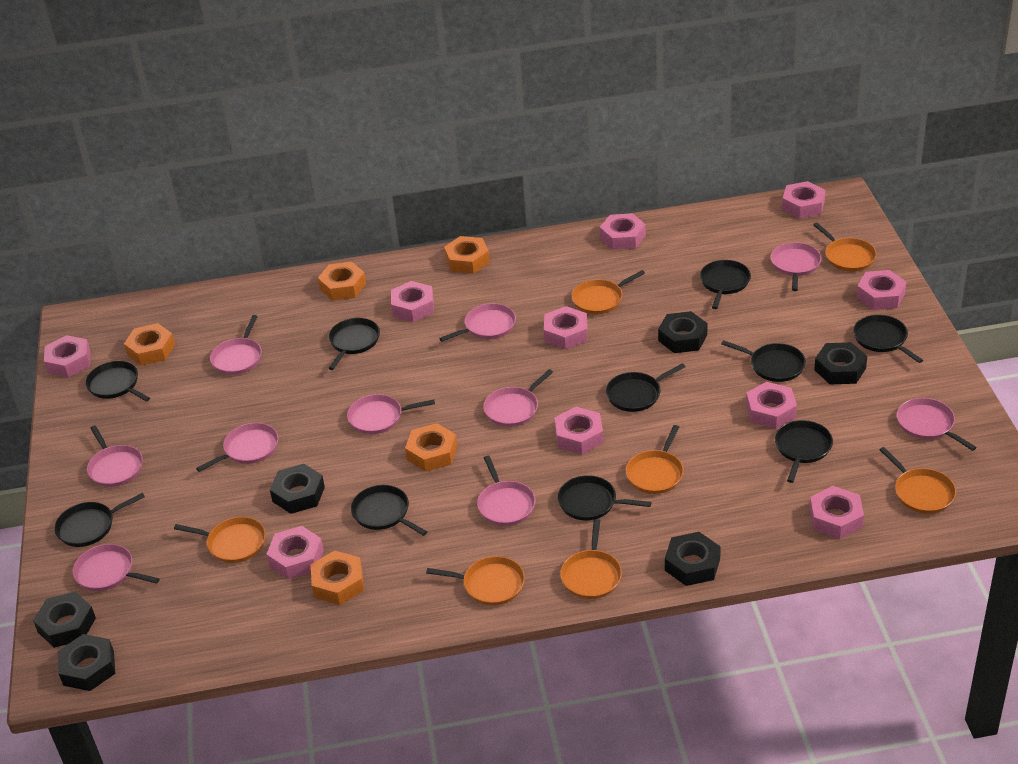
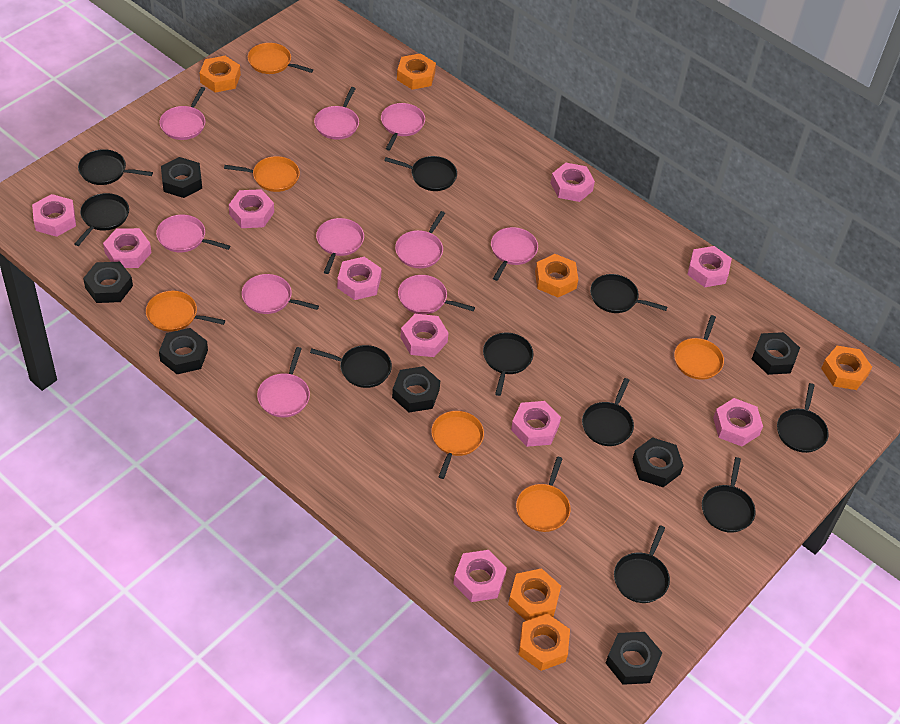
black nut: 6 -> 7
orange nut: 5 -> 6
orange pan: 7 -> 6

